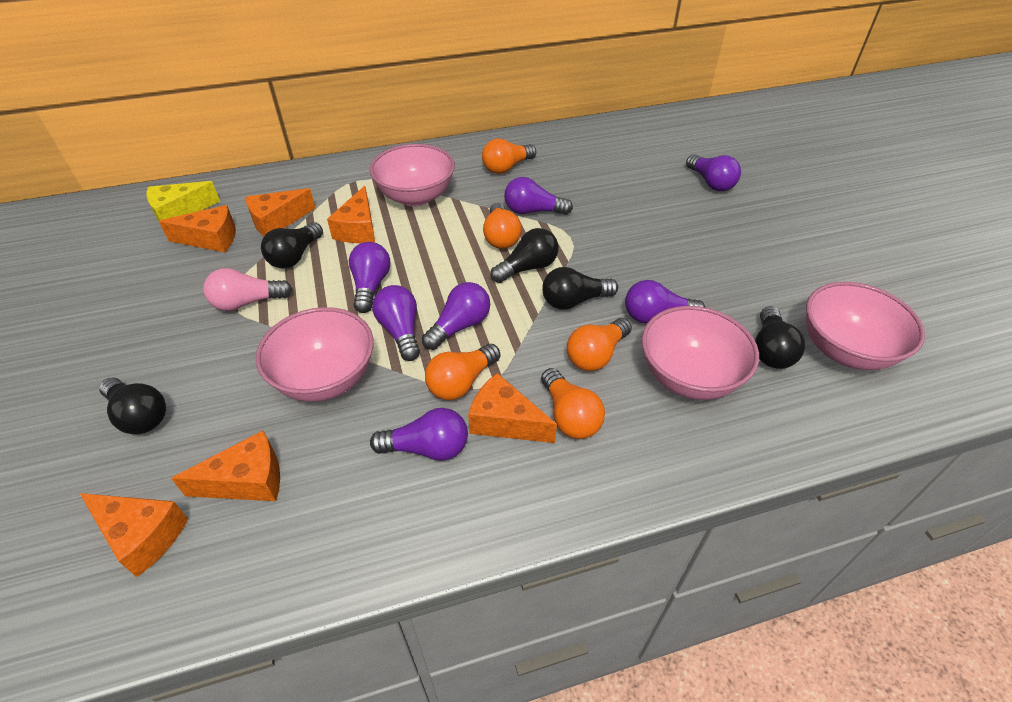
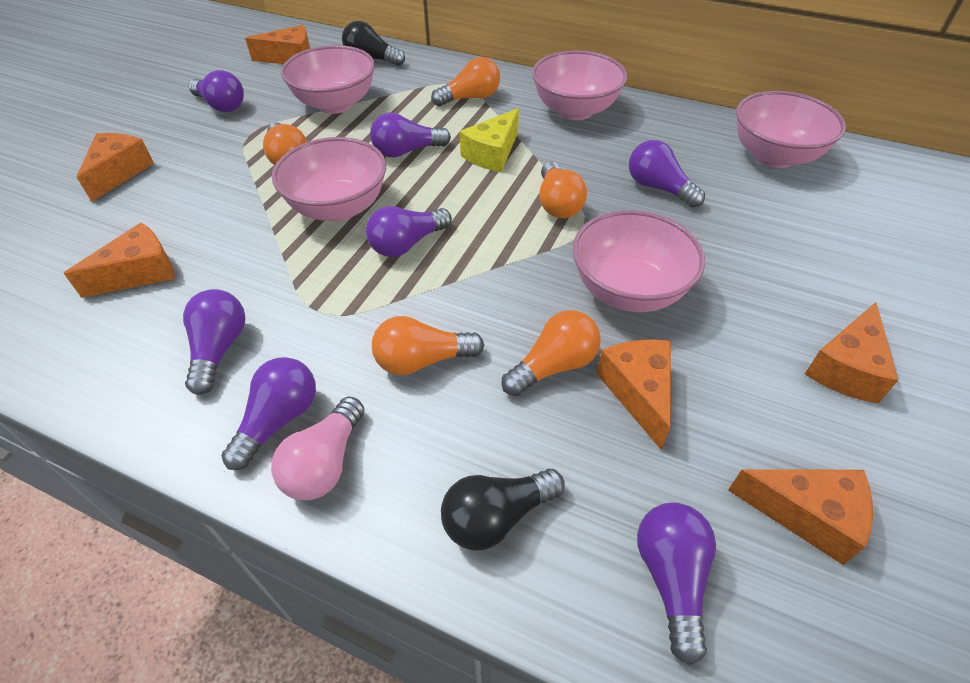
black light bulb: 5 -> 2
pink bowl: 4 -> 5

